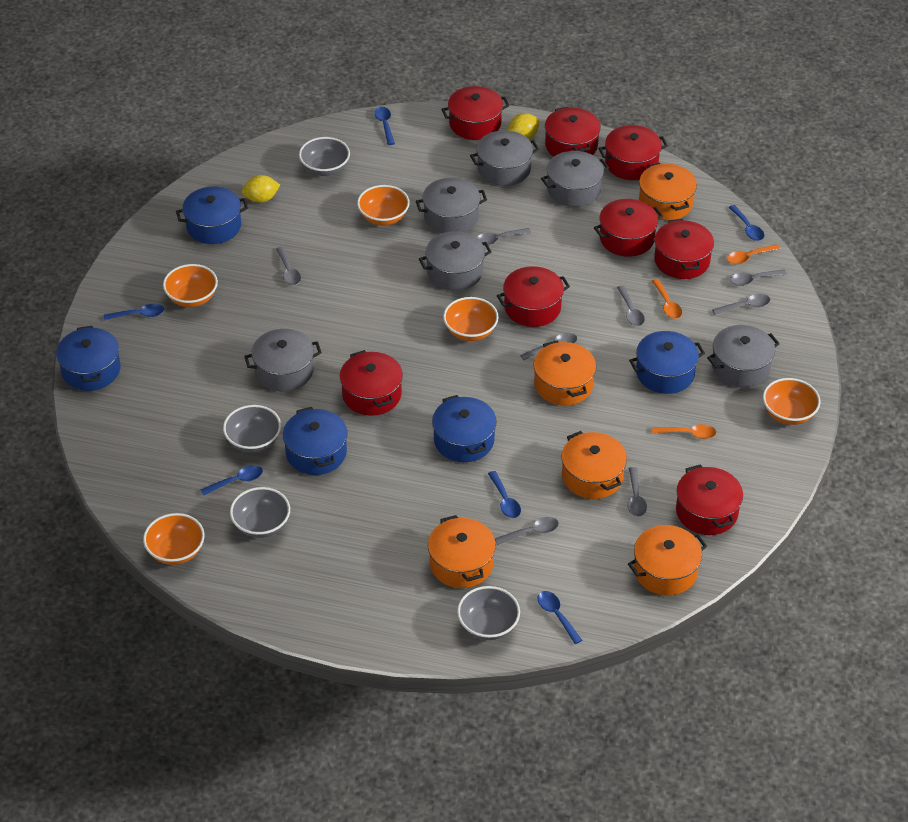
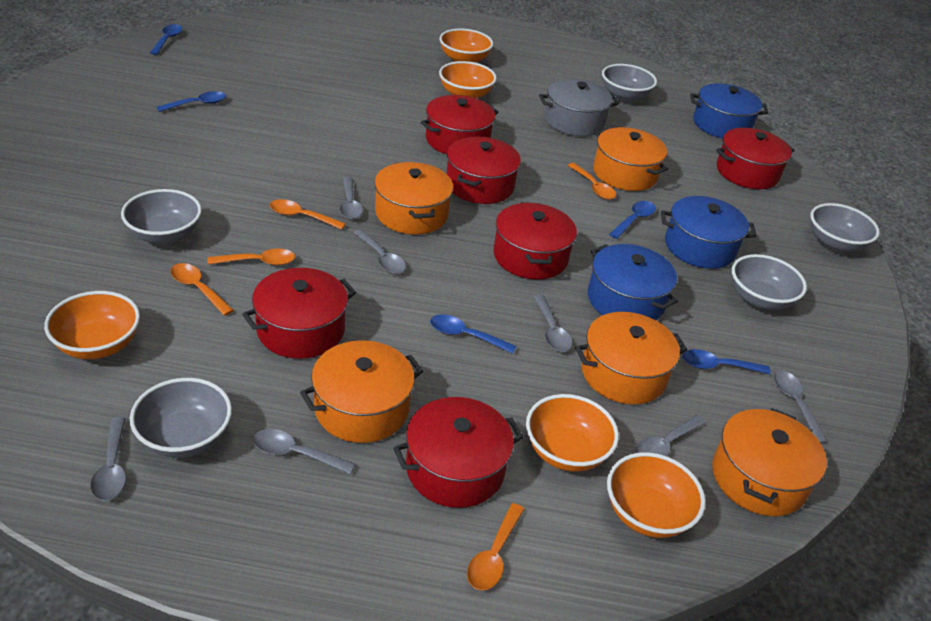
blue pot: 5 -> 3
blue spoon: 6 -> 5
grey bowl: 4 -> 5
grey pot: 6 -> 1
grey spoon: 8 -> 7
orange spoon: 3 -> 5
red pot: 8 -> 6
yellow lemon: 2 -> 0

